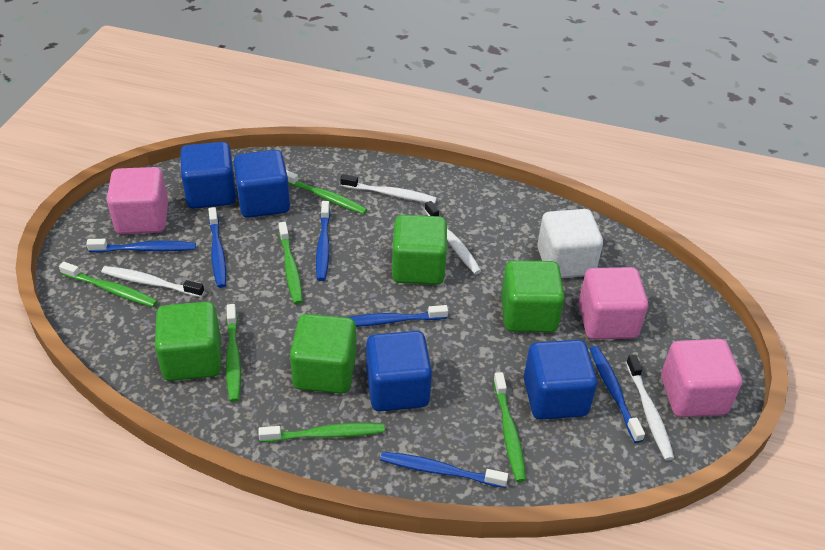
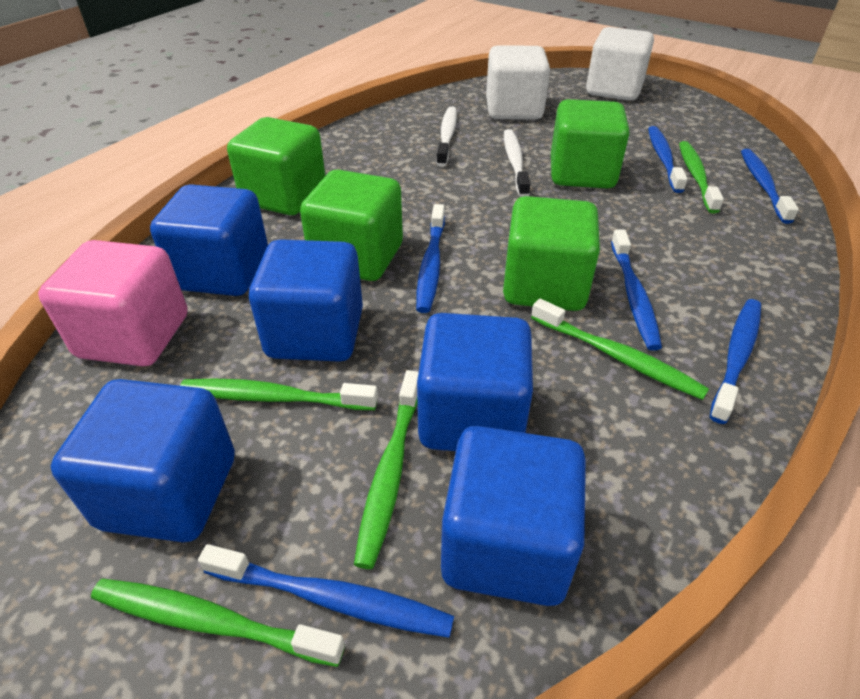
blue cube: 4 -> 5
green toothbrush: 6 -> 5
pink cube: 3 -> 1
white cube: 1 -> 2
white toothbrush: 4 -> 2

